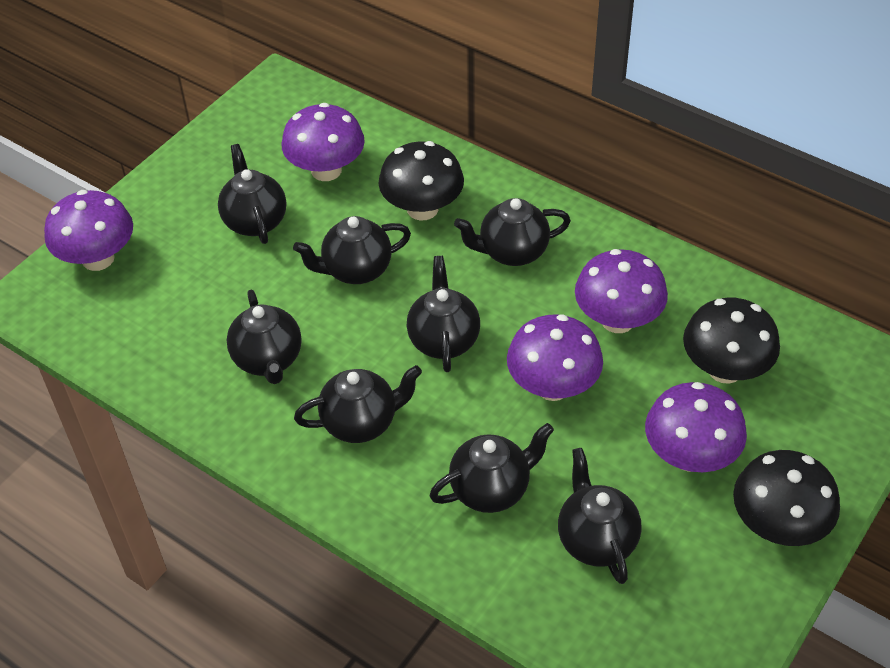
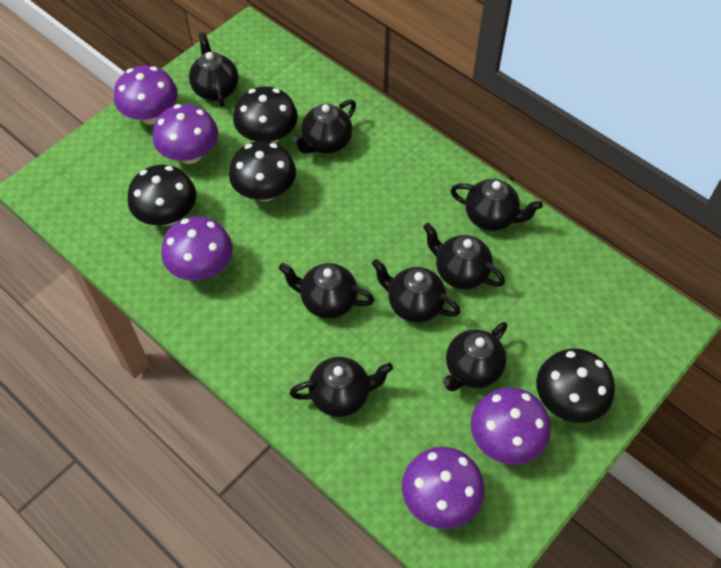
black mushroom: 3 -> 4

